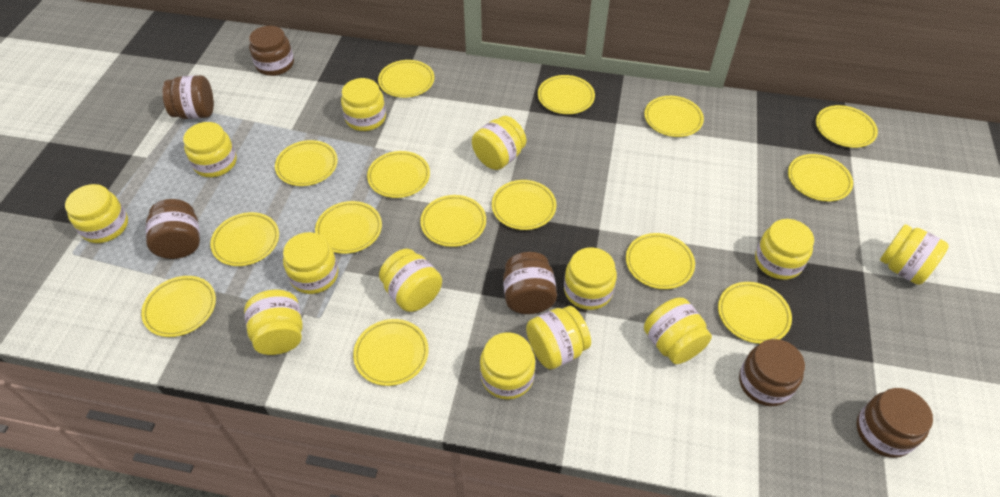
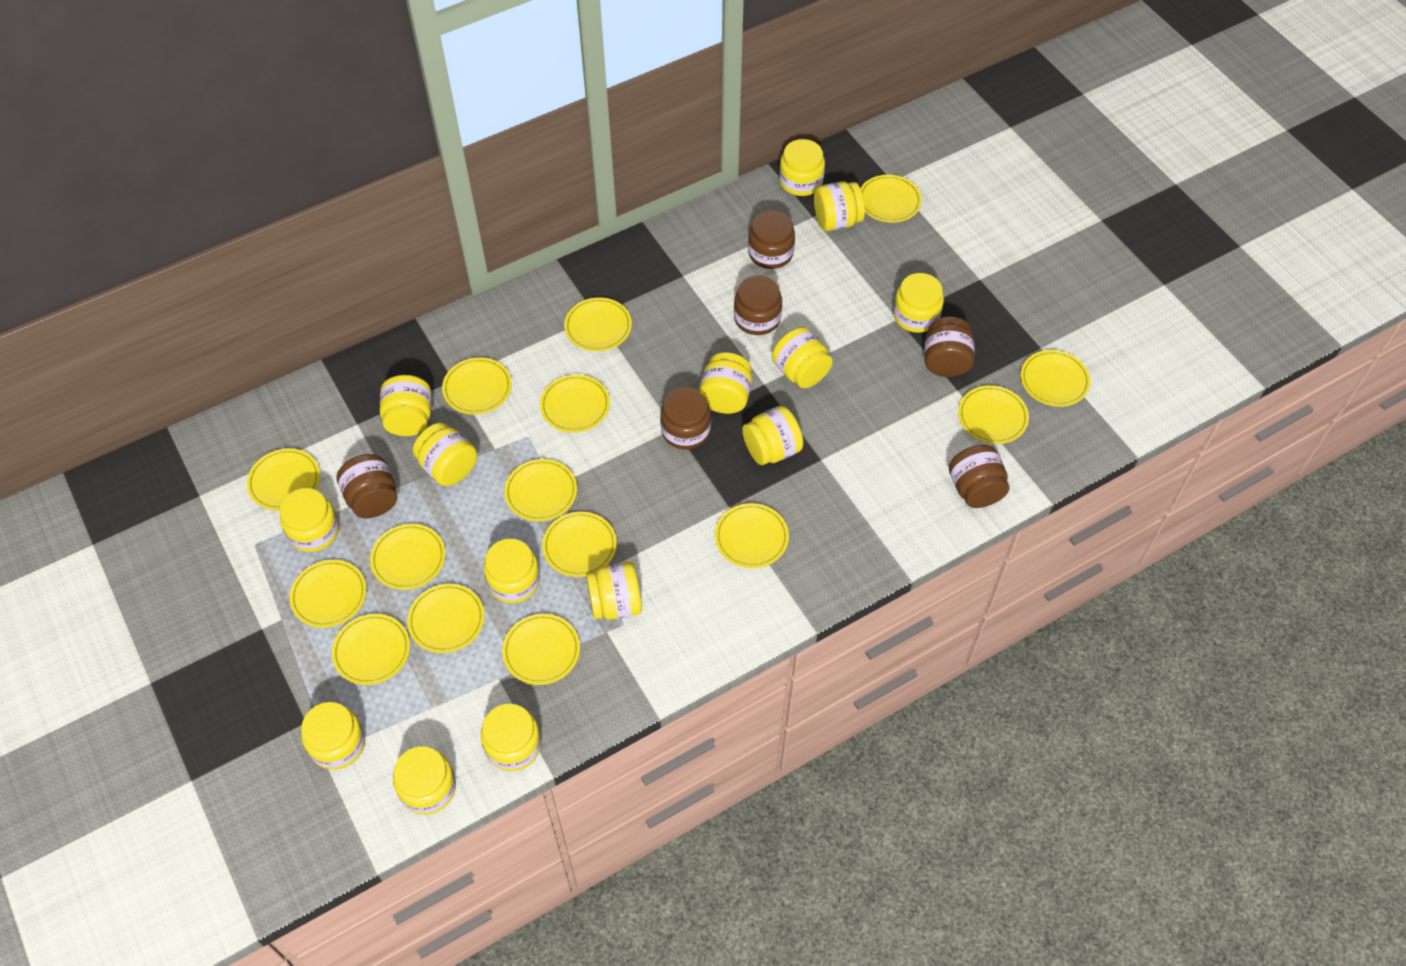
yellow jar: 13 -> 14

